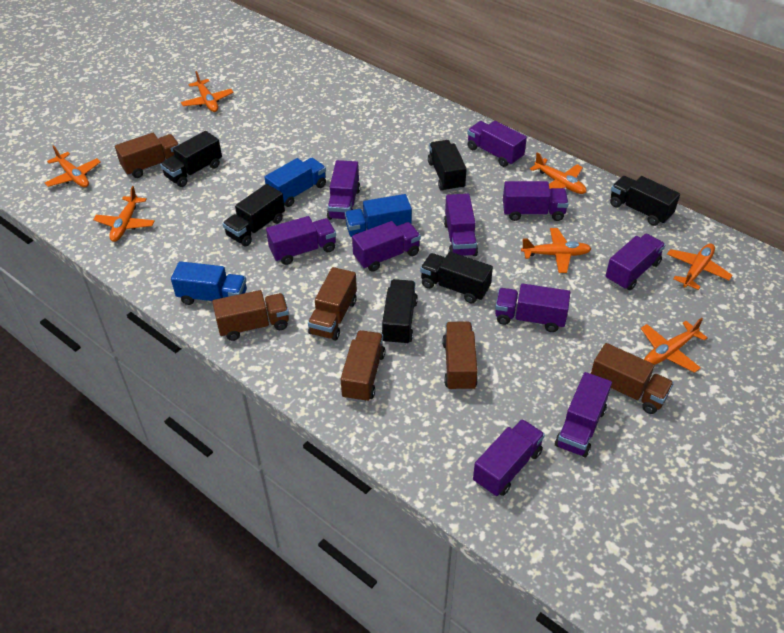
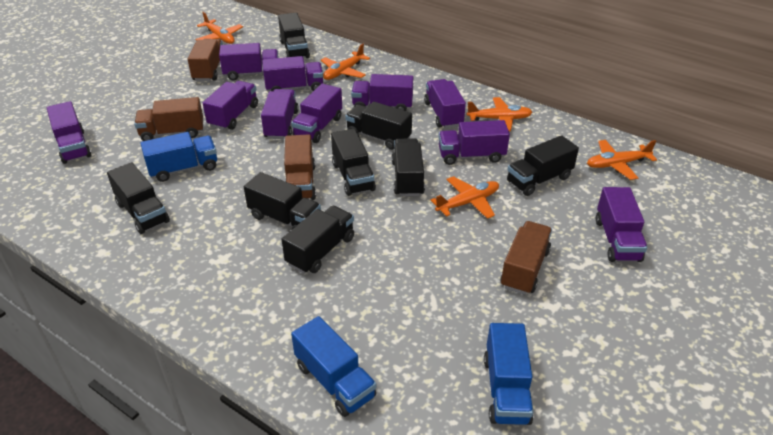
black truck: 6 -> 8
brown truck: 6 -> 4
orange plane: 7 -> 5

